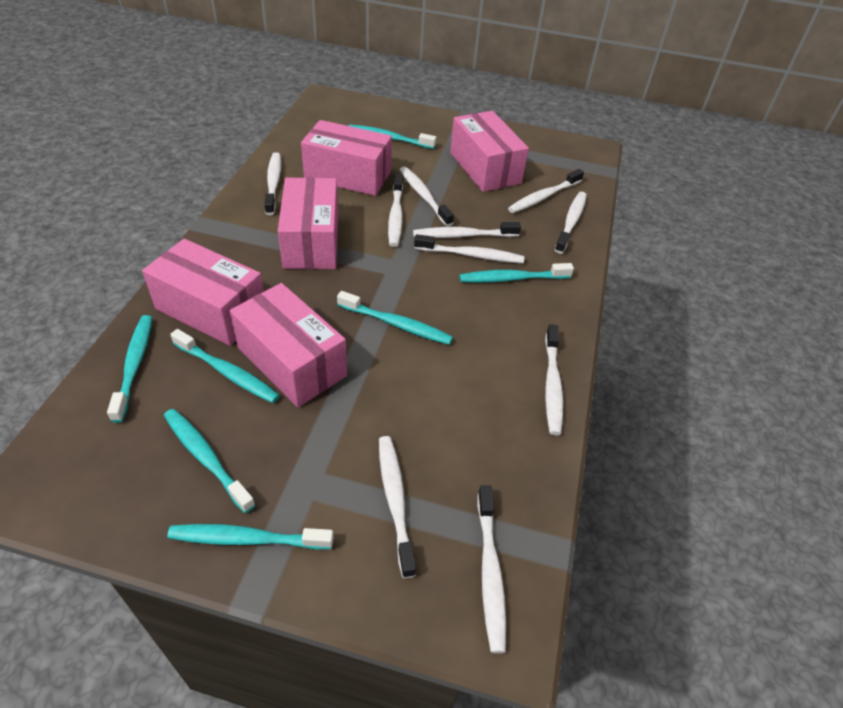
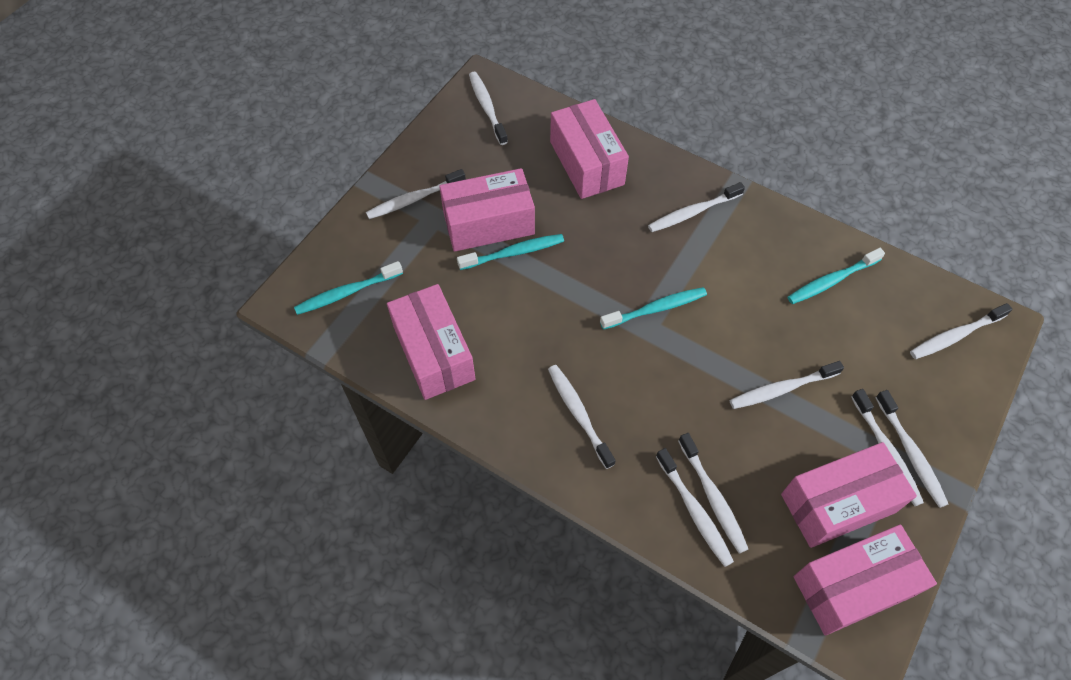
turquoise toothbrush: 7 -> 4

